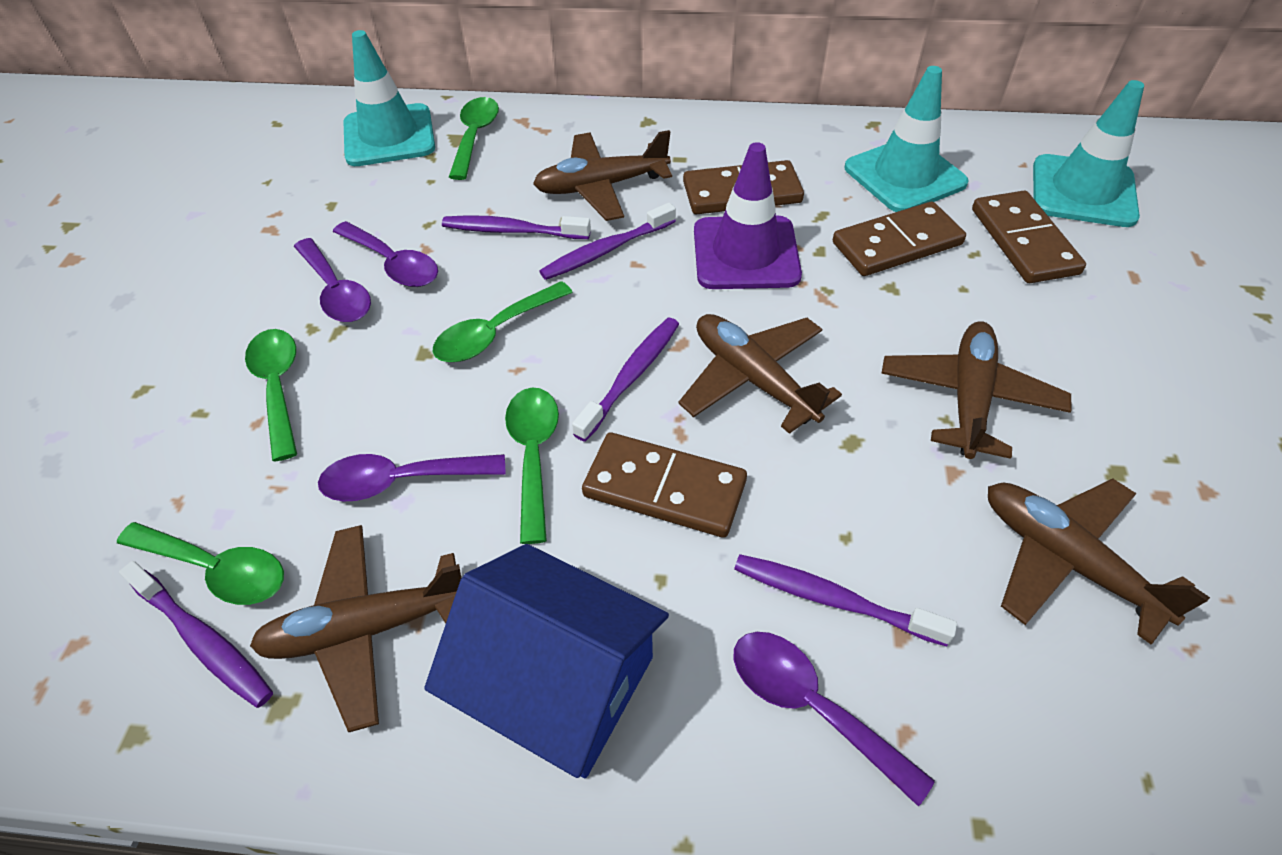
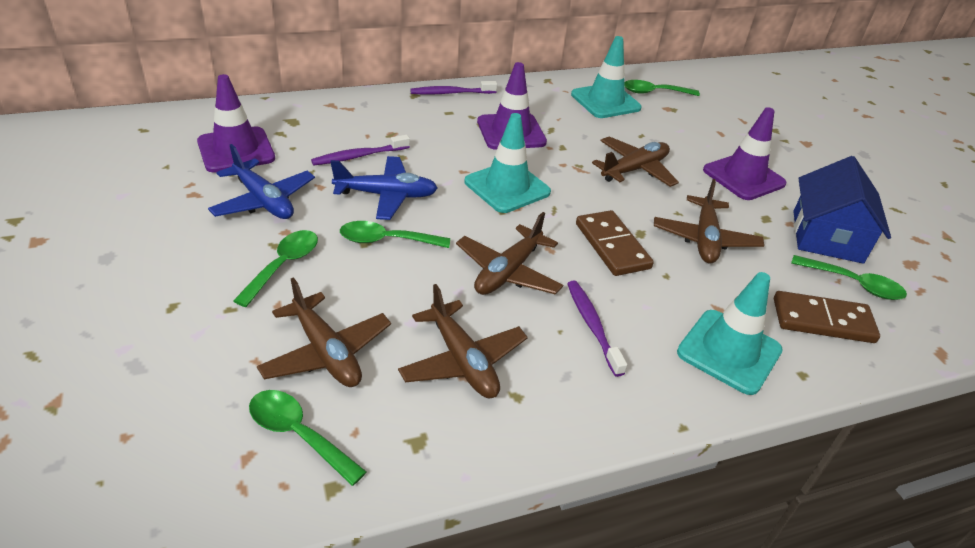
blue plane: 0 -> 2
brown domino: 4 -> 2
purple spoon: 4 -> 0
purple toothbrush: 5 -> 3
purple traffic cone: 1 -> 3

